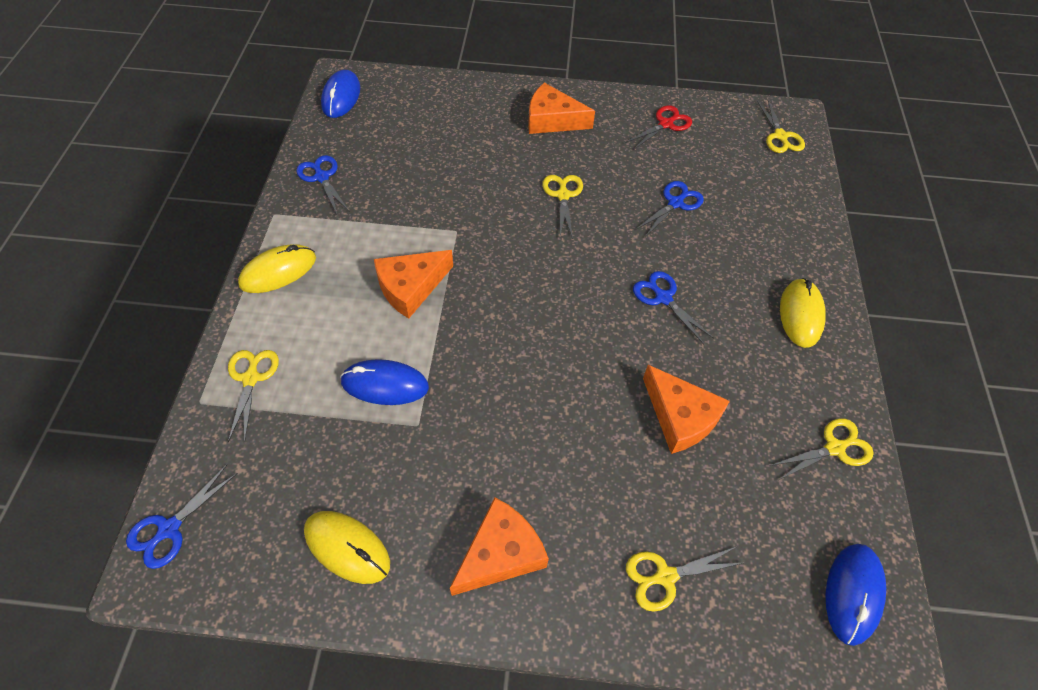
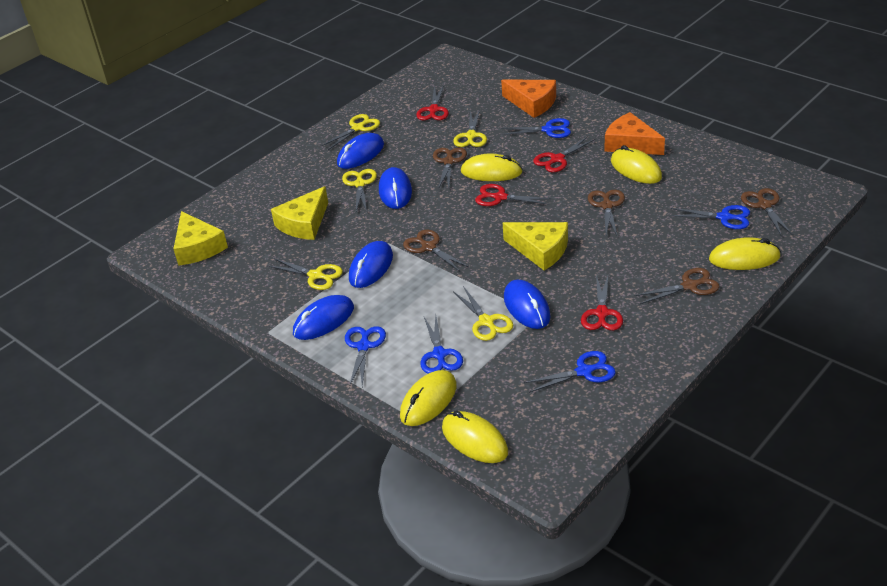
blue mouse: 3 -> 5
blue scissors: 4 -> 5
brown scissors: 0 -> 5
orange cheese: 4 -> 2
red scissors: 1 -> 4
yellow cheese: 0 -> 3
yellow mouse: 3 -> 5

